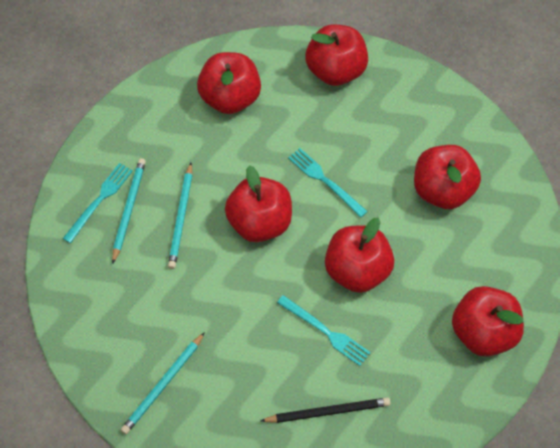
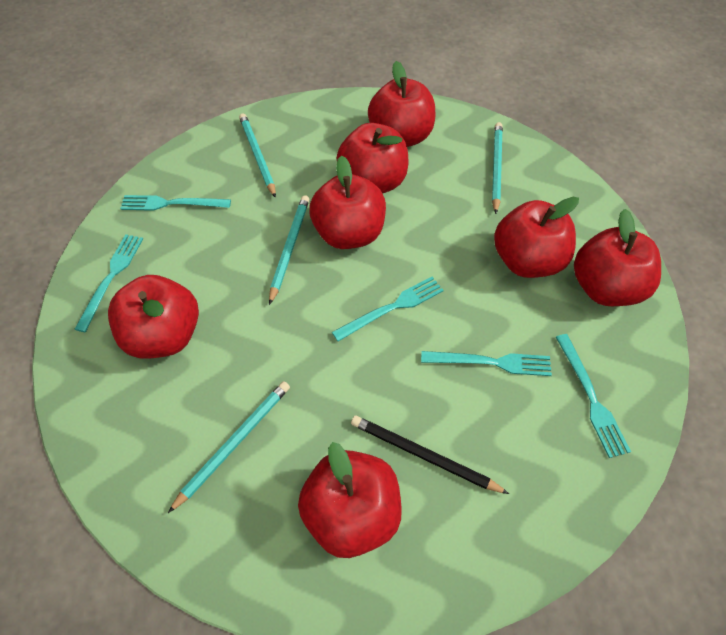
red apple: 6 -> 7
turquoise fork: 3 -> 5
turquoise pencil: 3 -> 4

